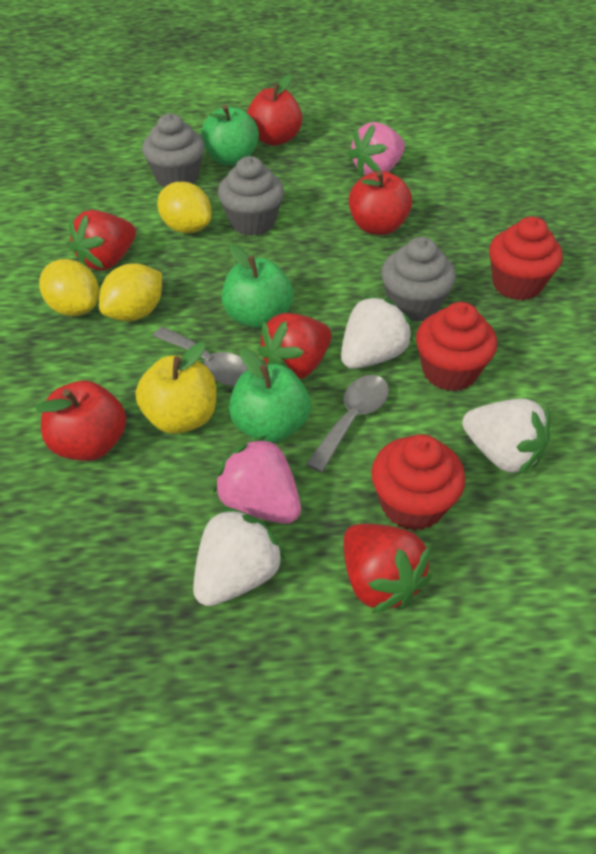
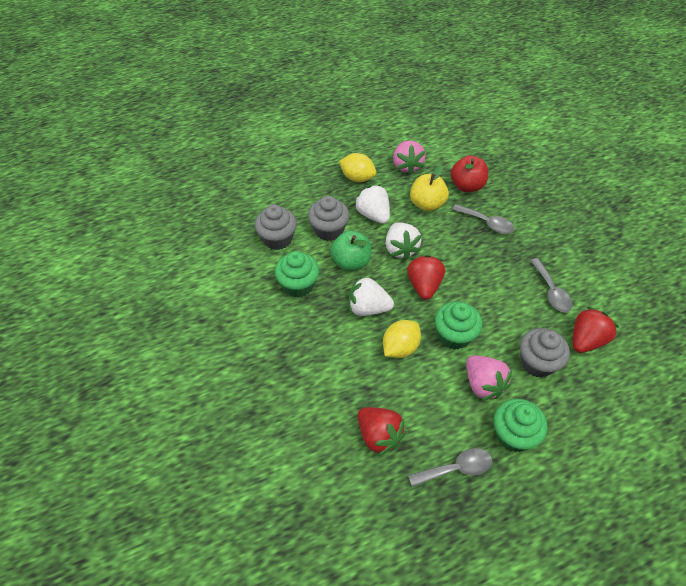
green apple: 3 -> 1
green cupcake: 0 -> 3
grey spoon: 2 -> 3
red apple: 3 -> 1
red cupcake: 3 -> 0
yellow lemon: 3 -> 2

